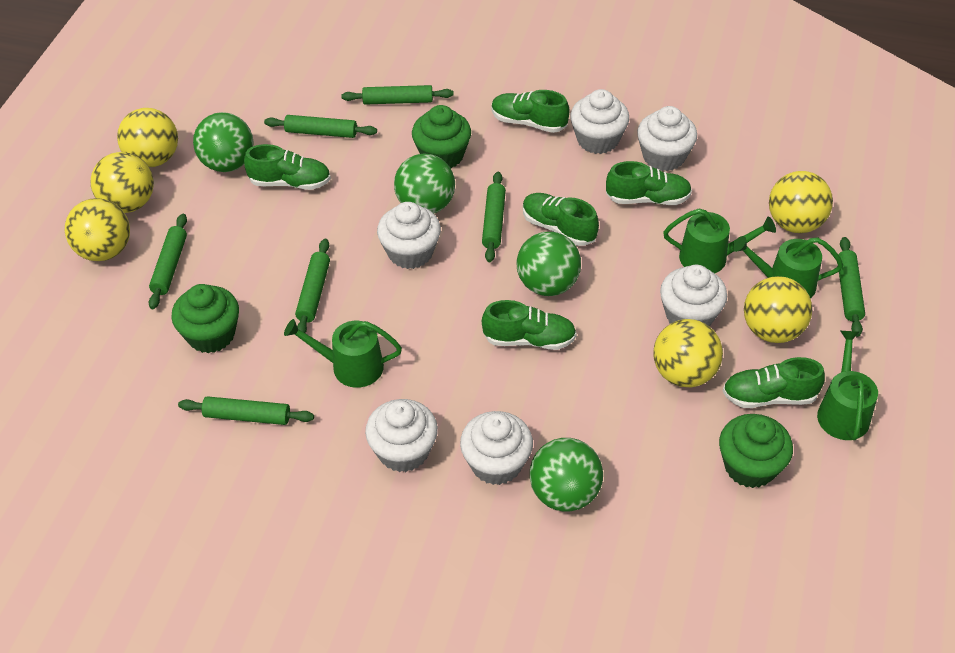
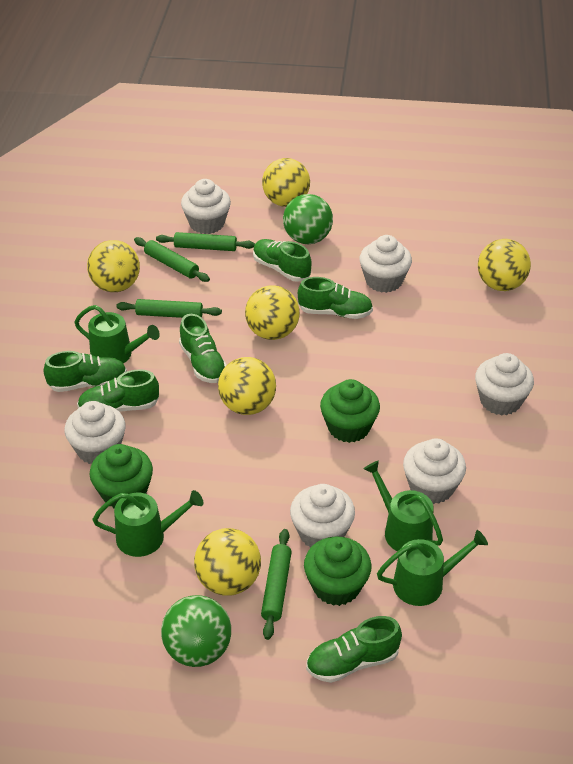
green ball: 4 -> 2
green rolling pin: 7 -> 4

